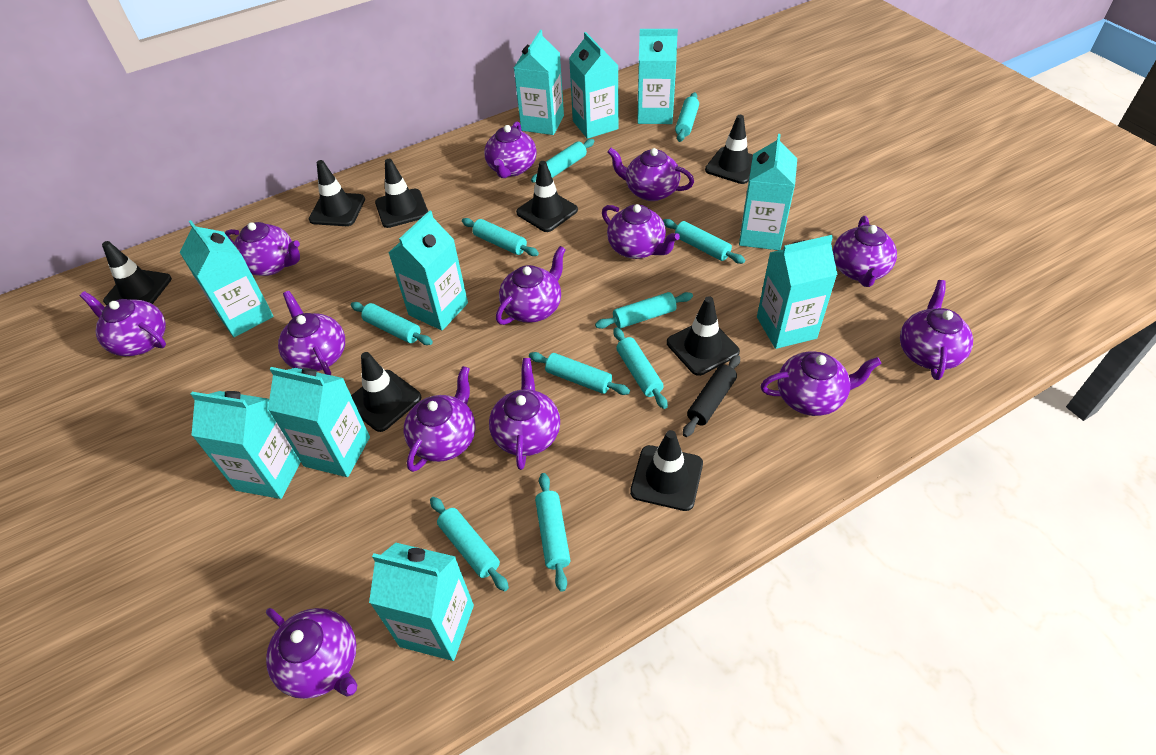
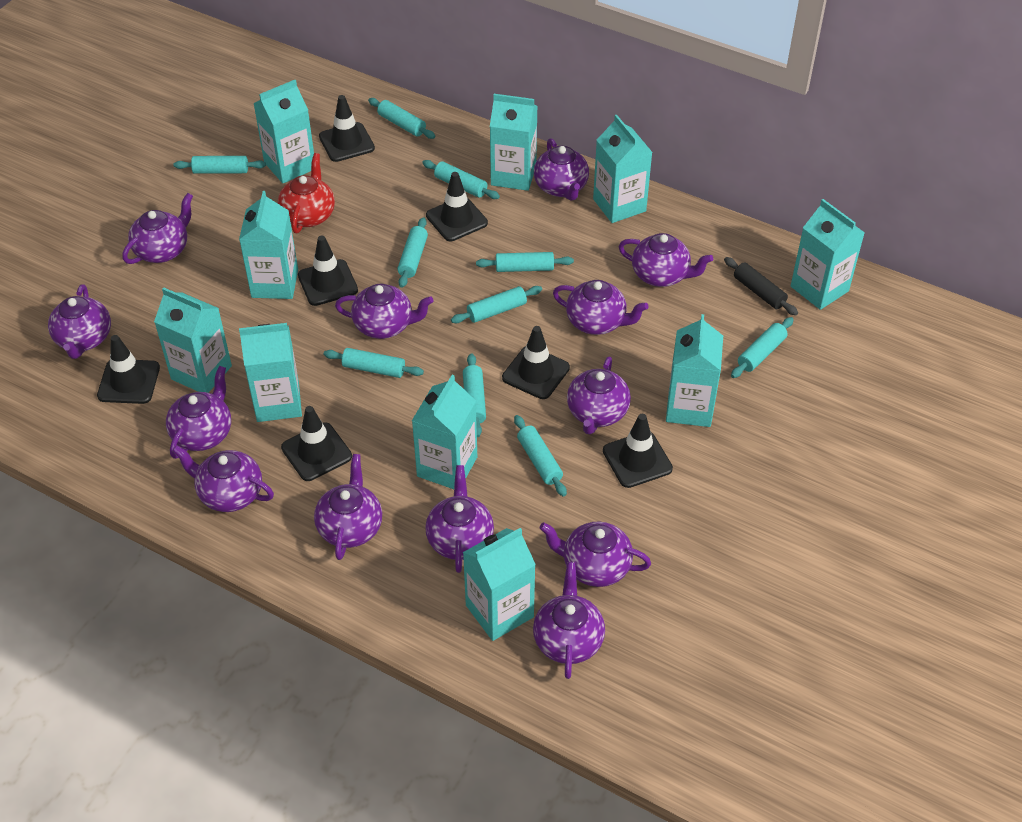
black traffic cone: 8 -> 7
red teapot: 0 -> 1

